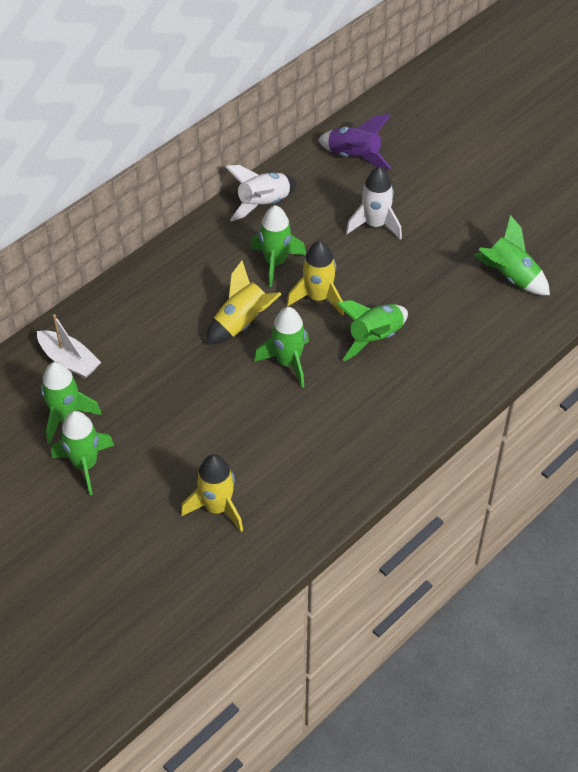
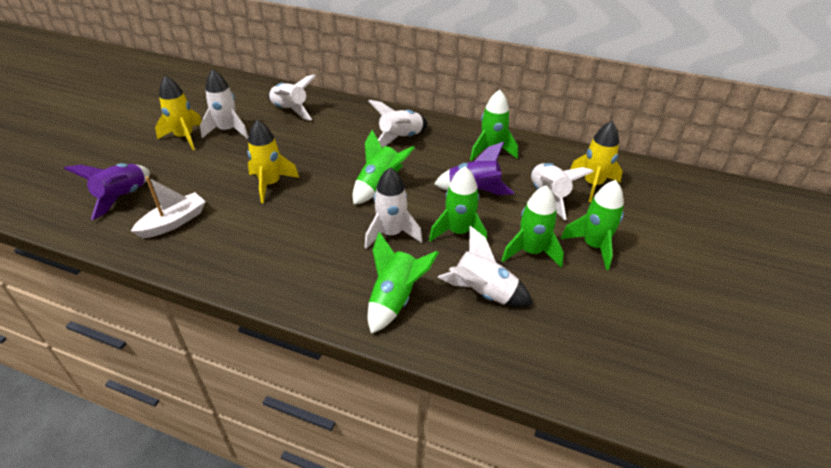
purple rocket: 1 -> 2
white rocket: 2 -> 6

